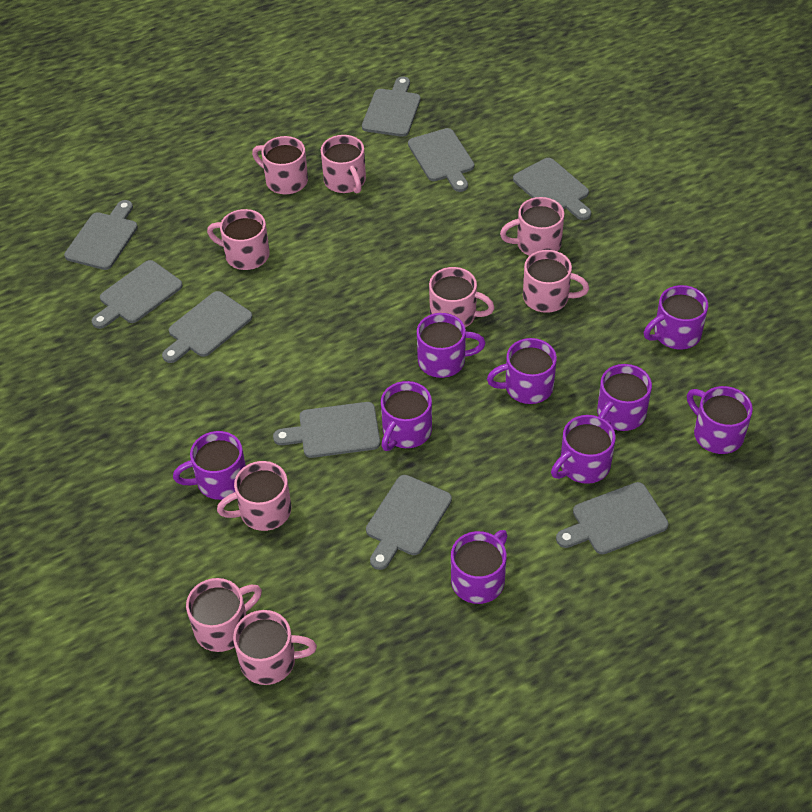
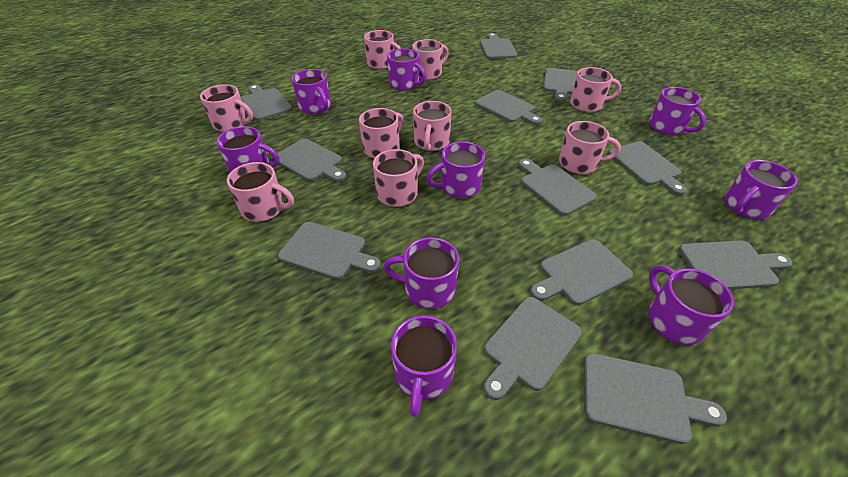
grey cutting board: 9 -> 12

